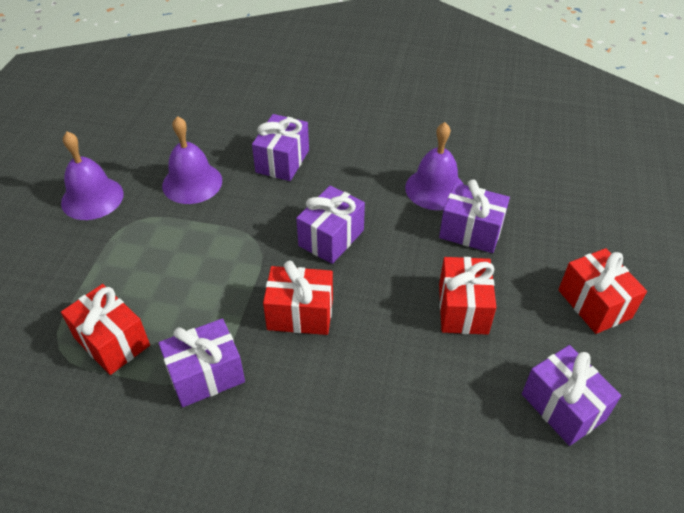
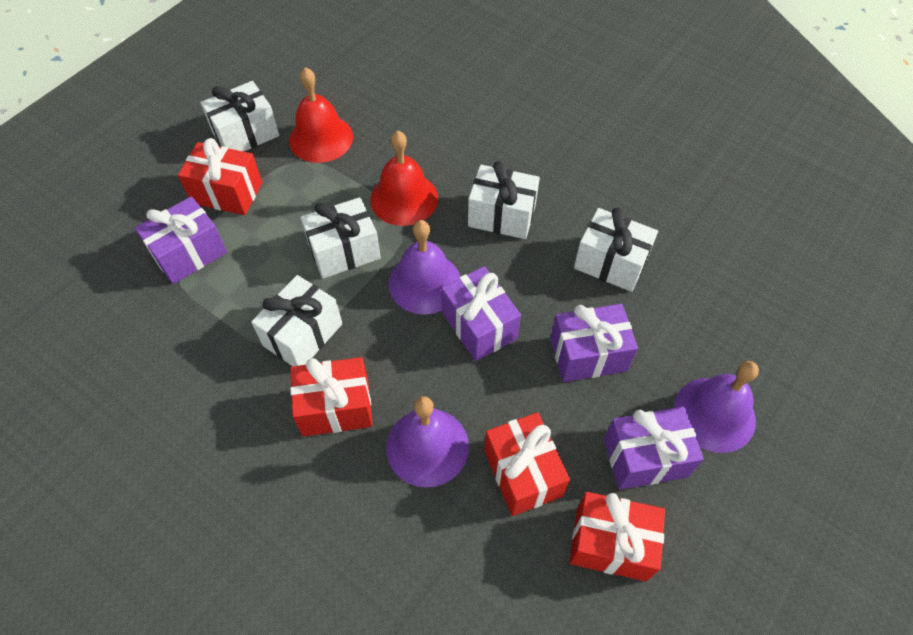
purple gift: 5 -> 4
red bell: 0 -> 2
white gift: 0 -> 5

